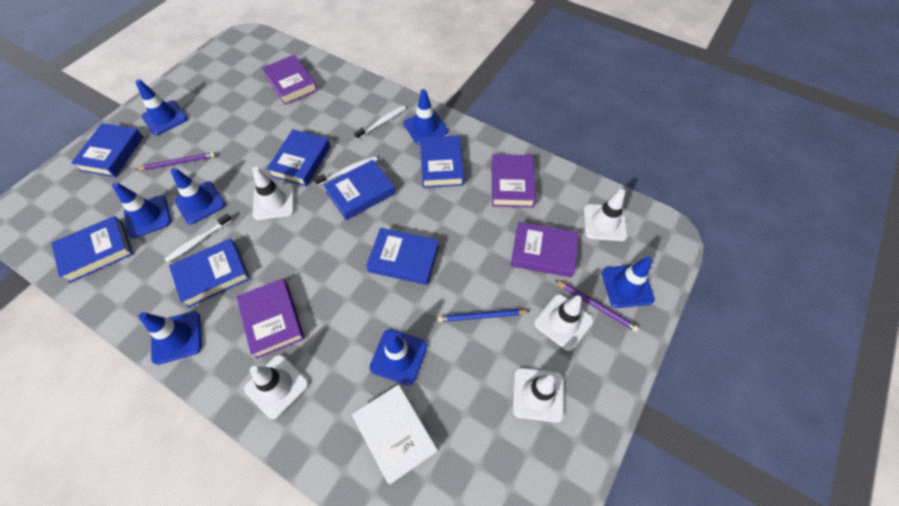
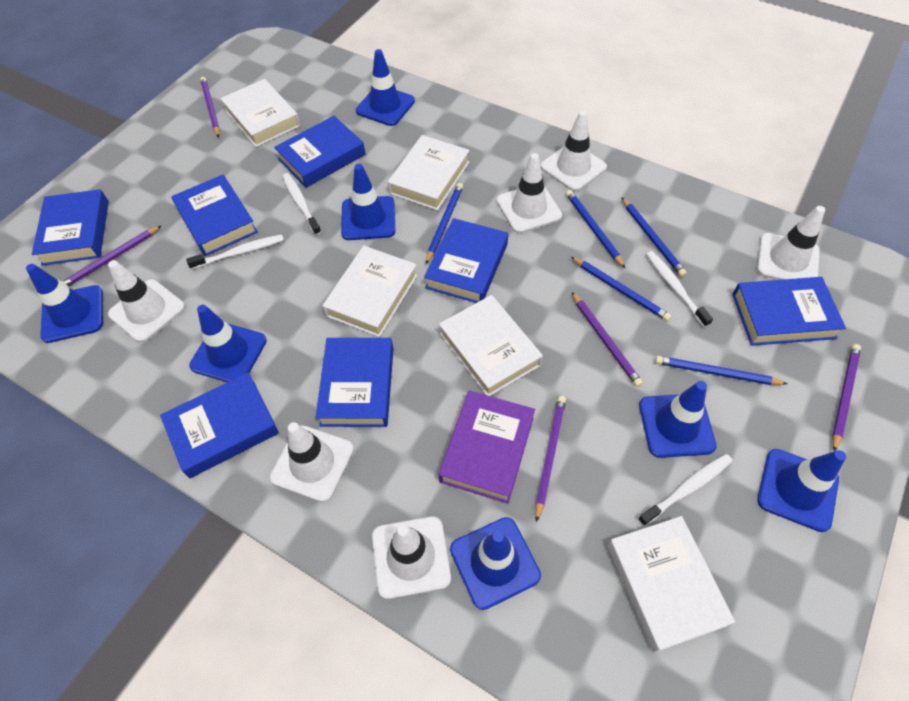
blue pencil: 1 -> 5
purple book: 4 -> 1
purple pencil: 2 -> 5
white book: 1 -> 5
white toothbrush: 3 -> 4
white traffic cone: 5 -> 6

